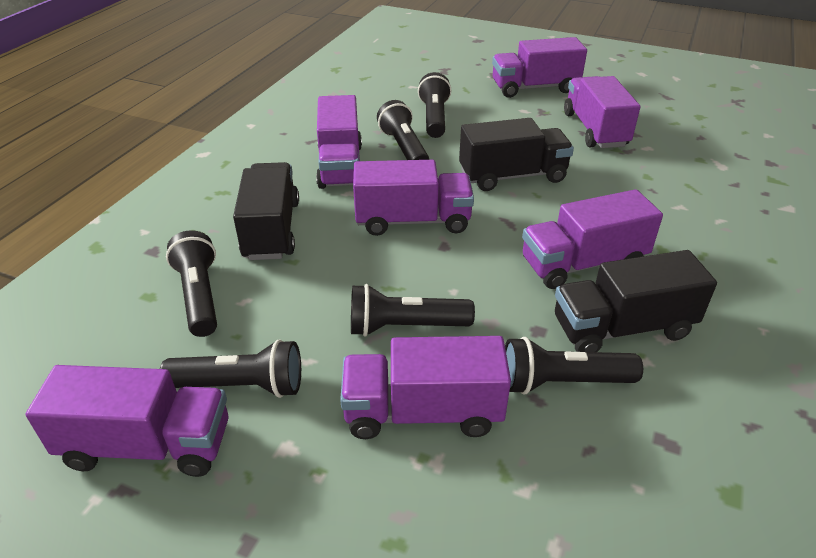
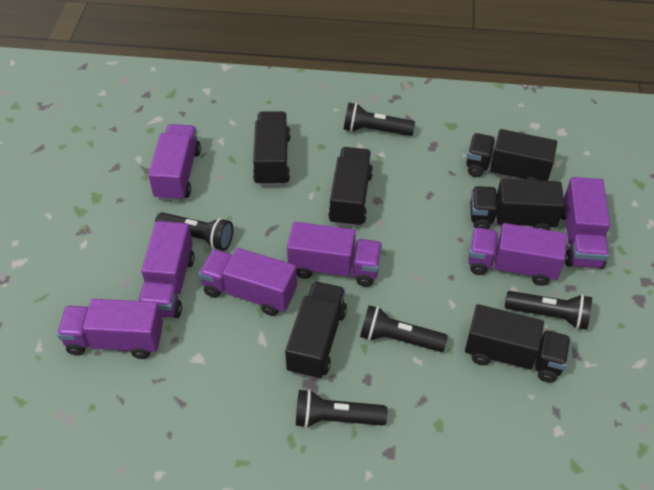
black flashlight: 6 -> 5
black truck: 3 -> 6

